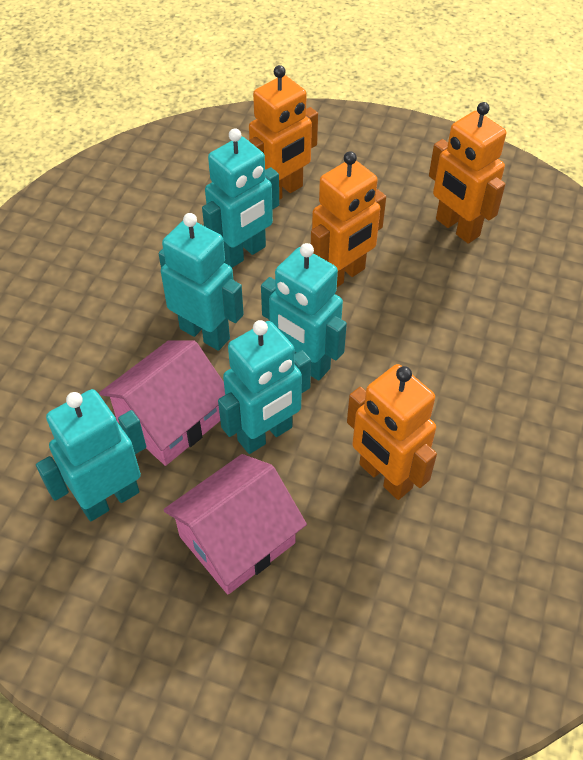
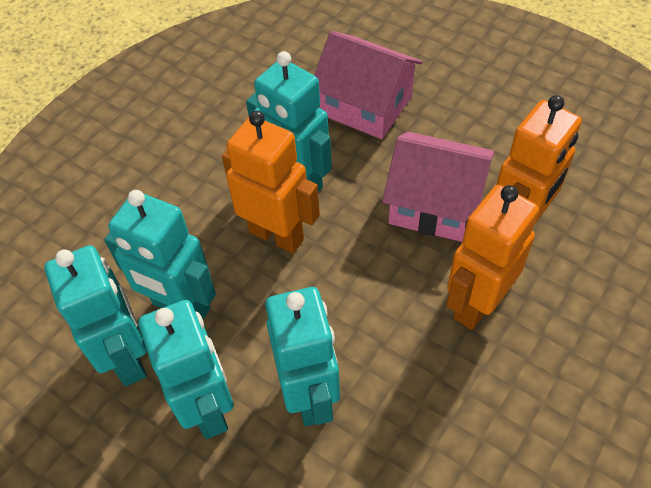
orange robot: 4 -> 3

